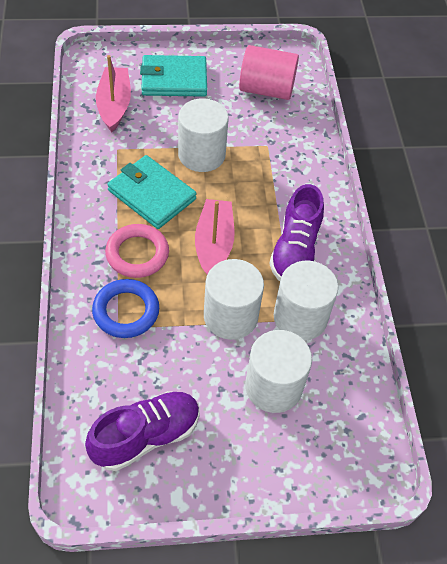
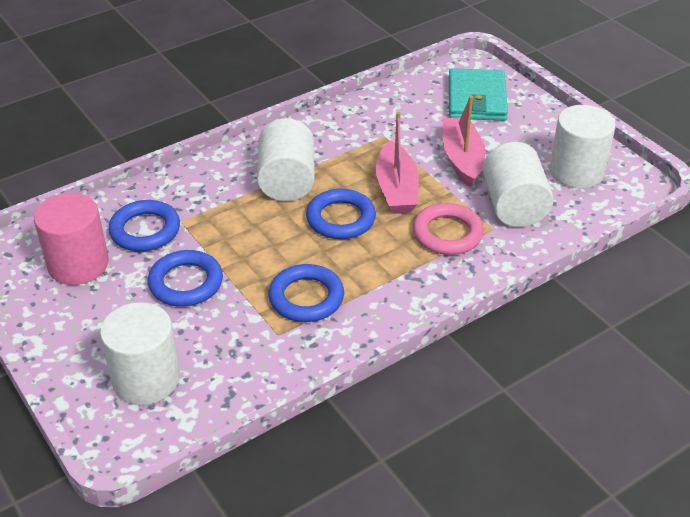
blue ring: 1 -> 4
purple shoe: 2 -> 0
turquoise wallet: 2 -> 1

